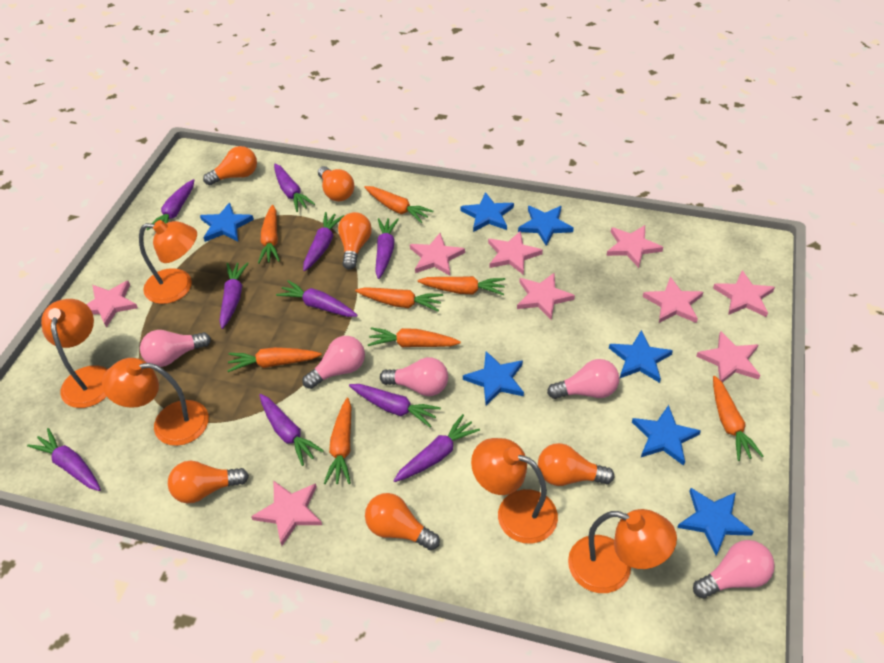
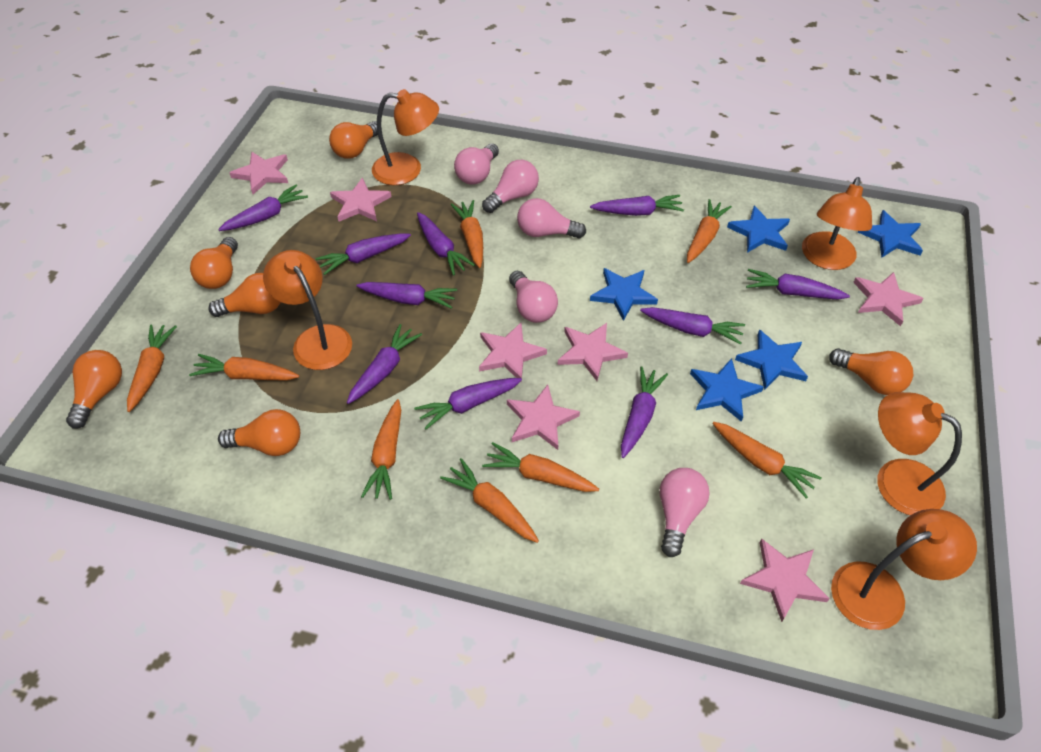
blue star: 7 -> 5
pink star: 9 -> 7

